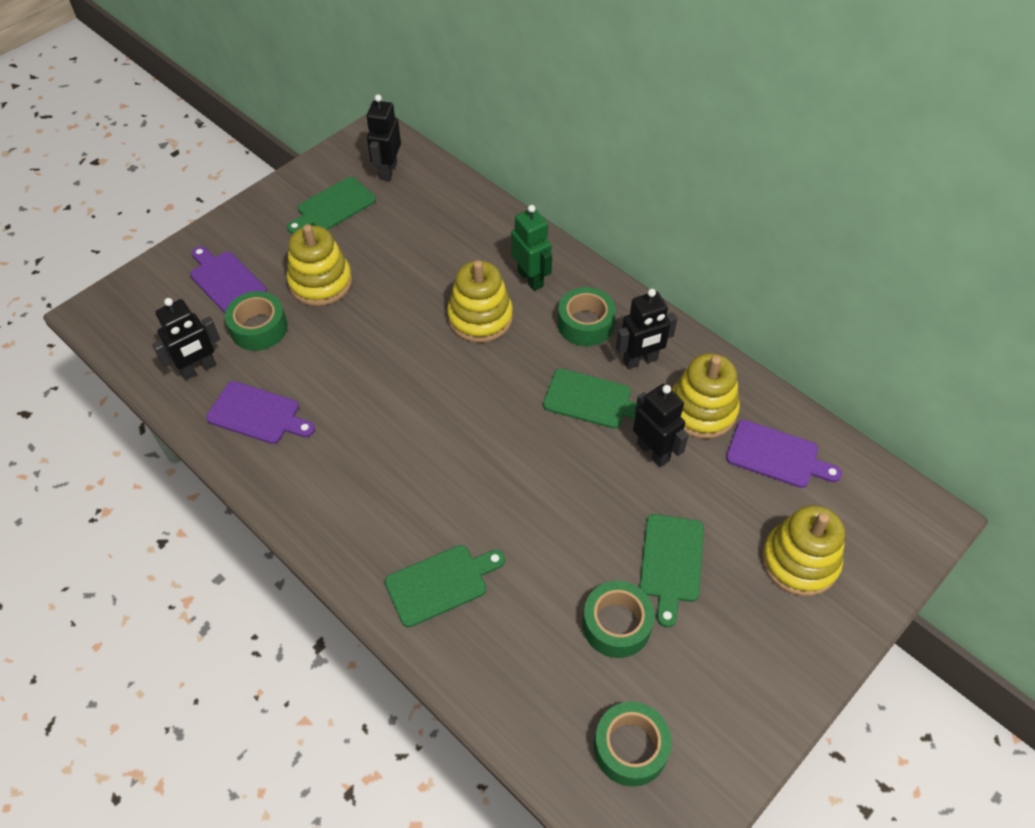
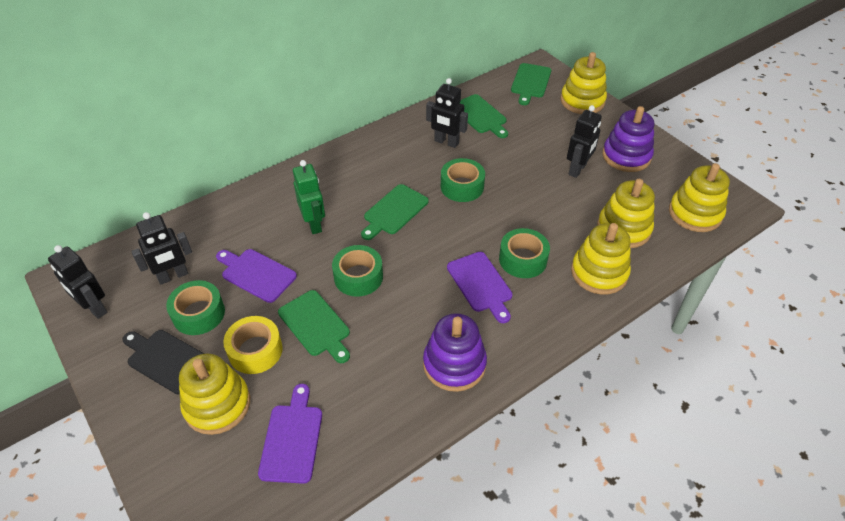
black cutting board: 0 -> 1
purple stacking toy: 0 -> 2
yellow stacking toy: 4 -> 5
yellow tape: 0 -> 1

